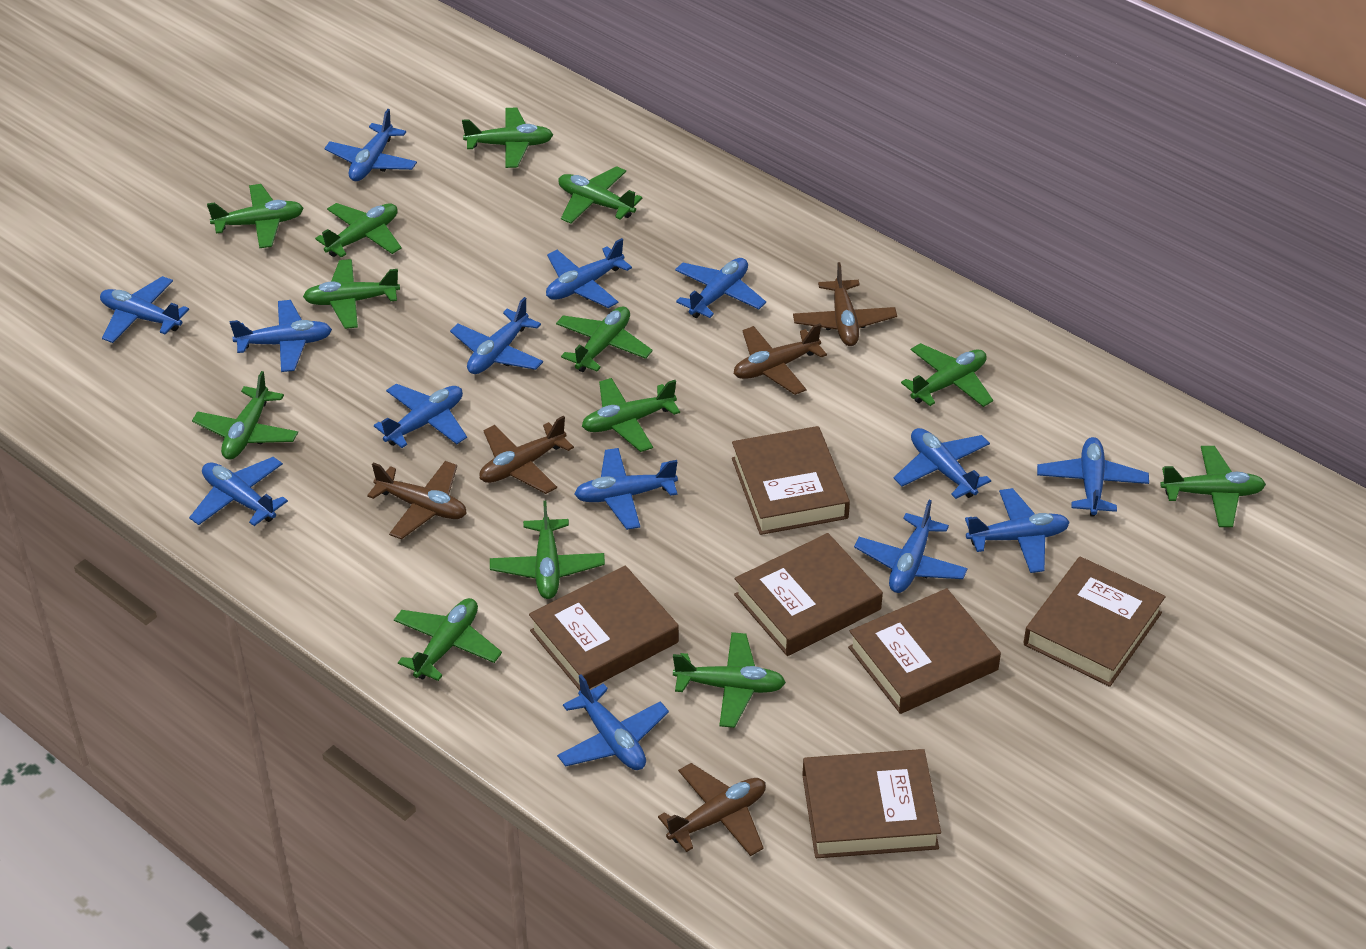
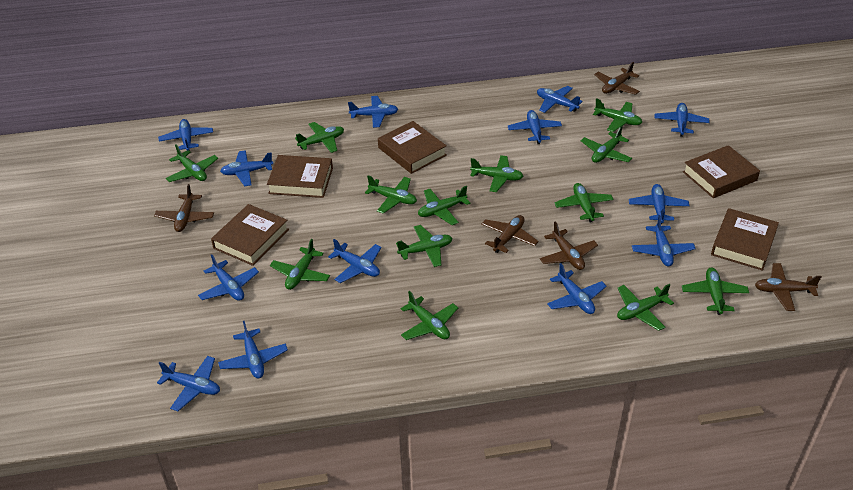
blue plane: 14 -> 13
brown book: 6 -> 5

